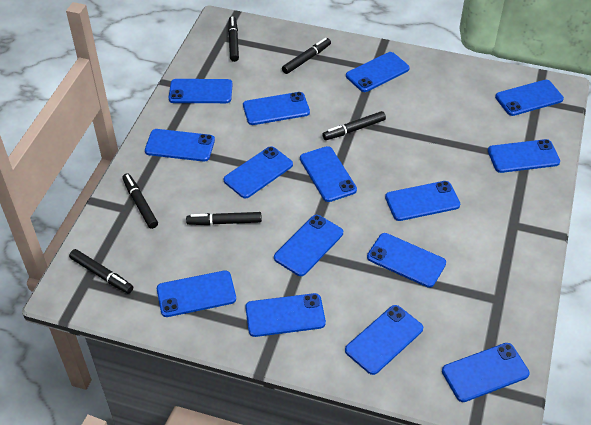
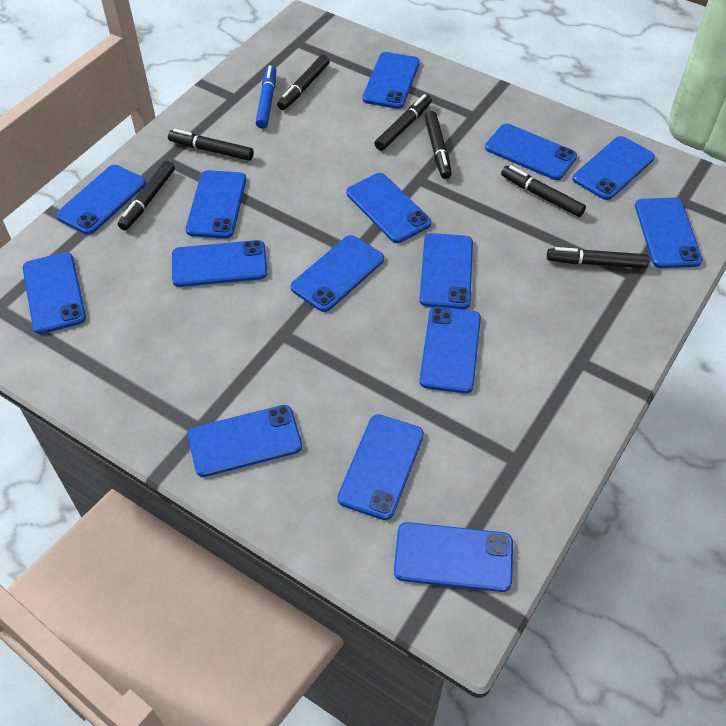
black marker: 6 -> 7
blue marker: 0 -> 1

